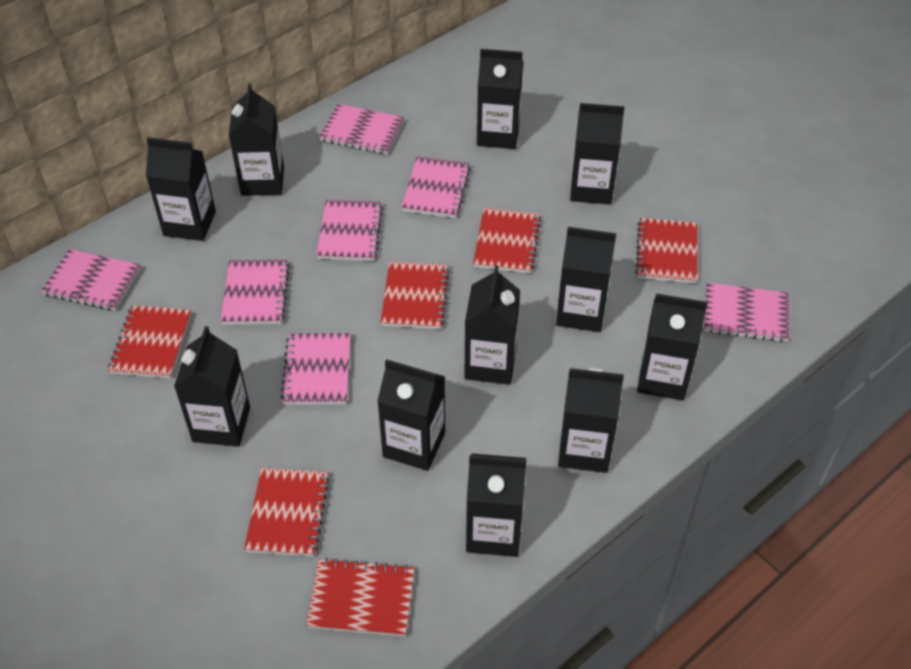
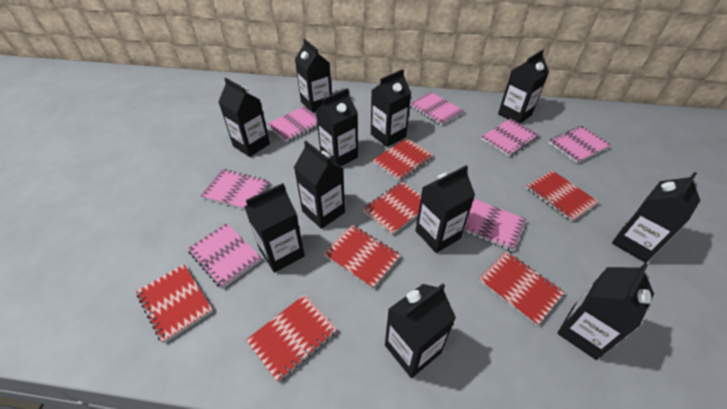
red notebook: 6 -> 7

